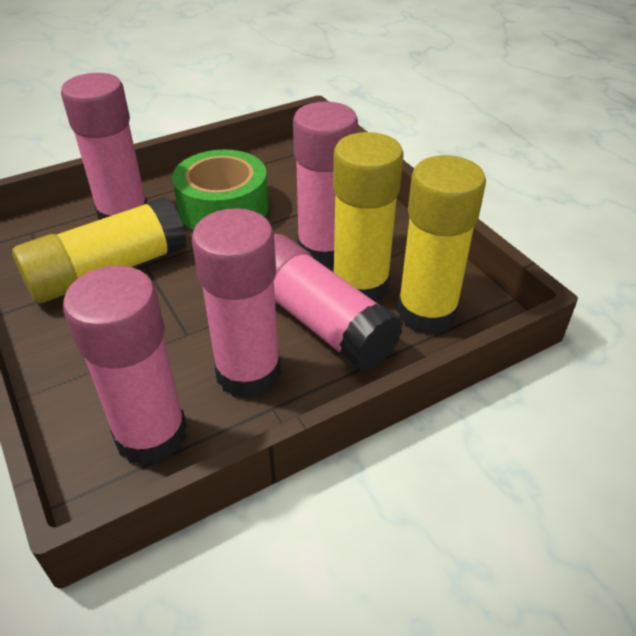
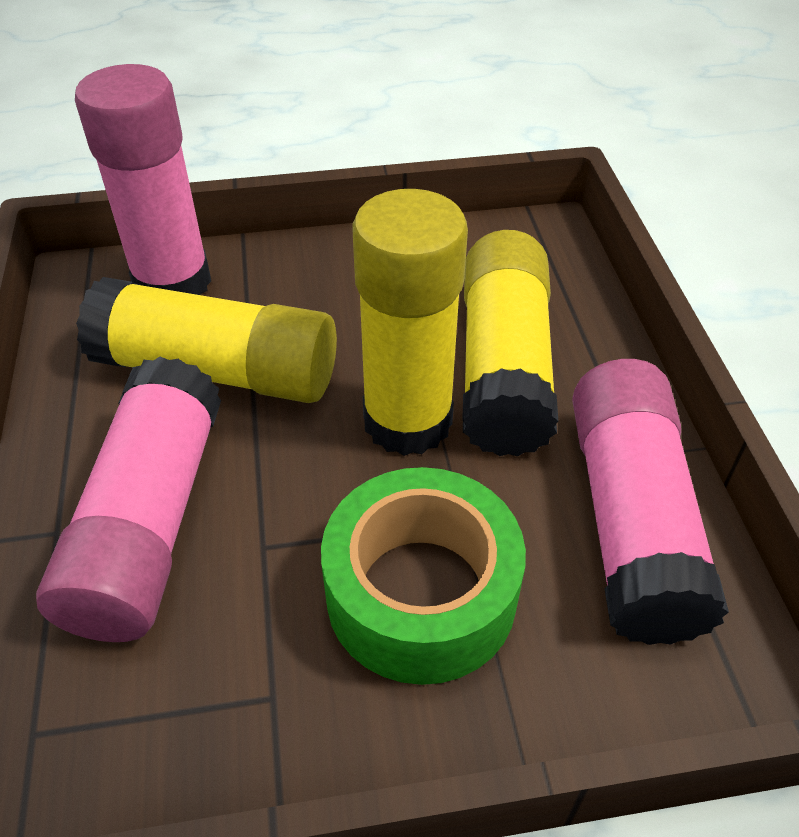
pink glue stick: 5 -> 3

